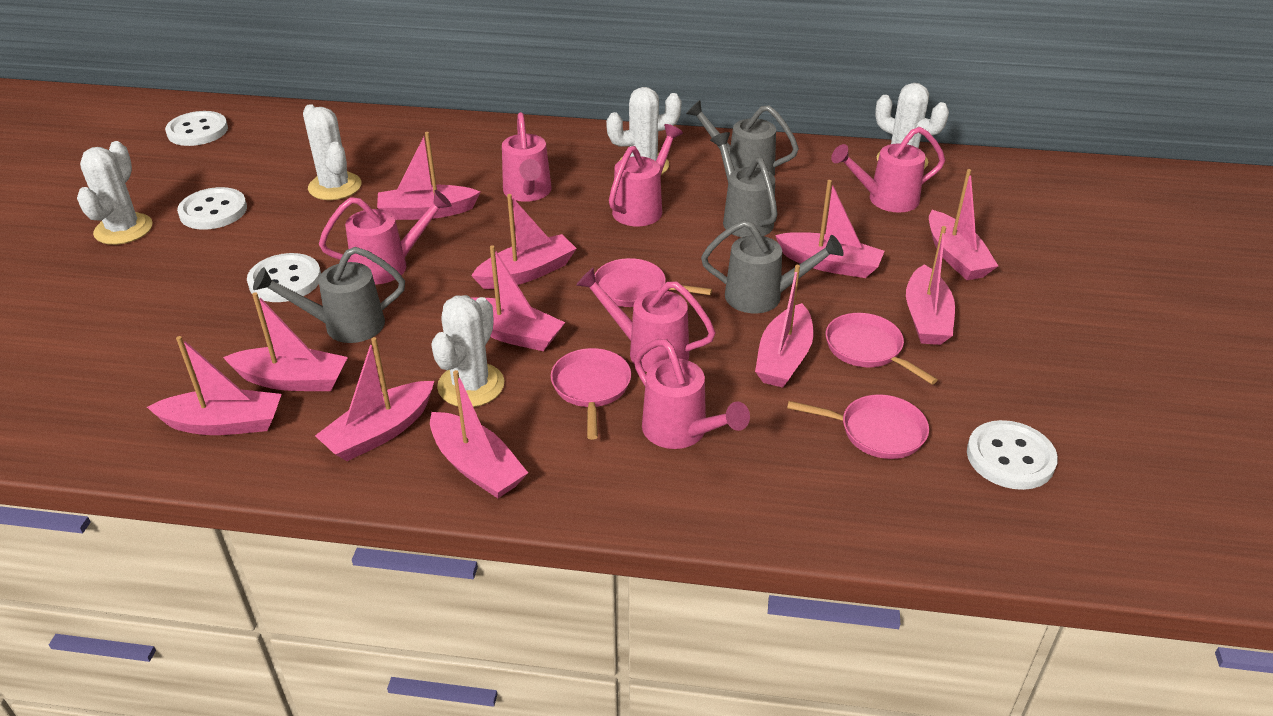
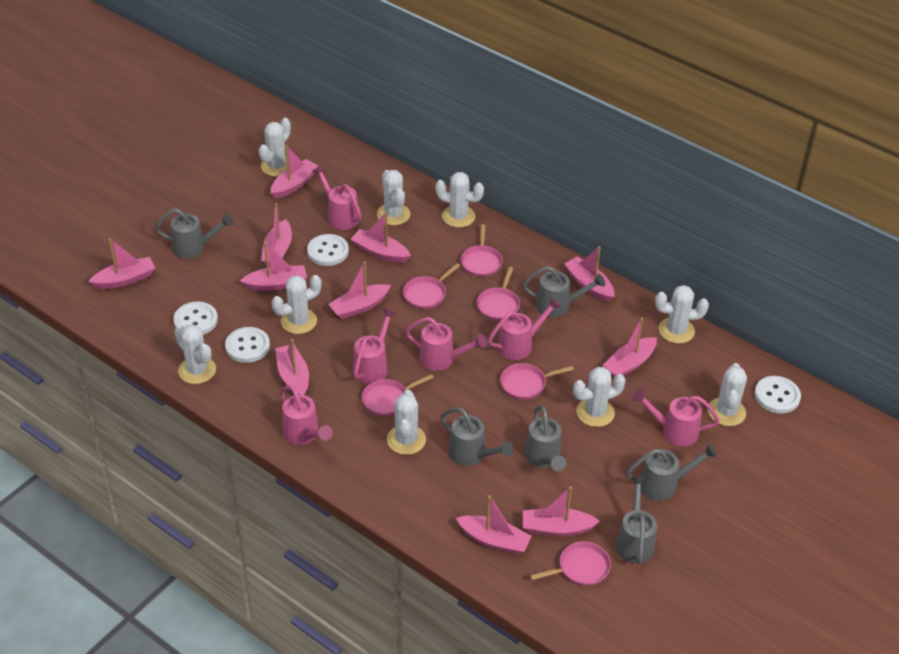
grey watering can: 4 -> 6
pink pan: 4 -> 6
white cactus: 5 -> 9

